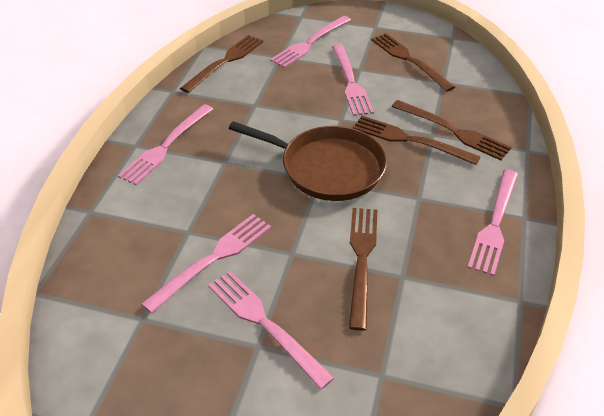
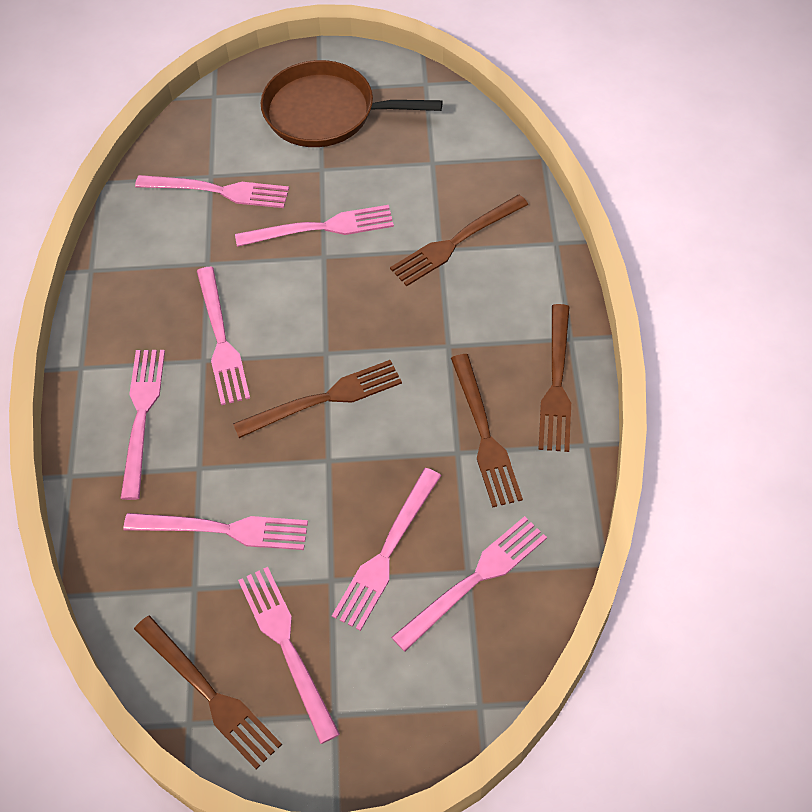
pink fork: 6 -> 8

